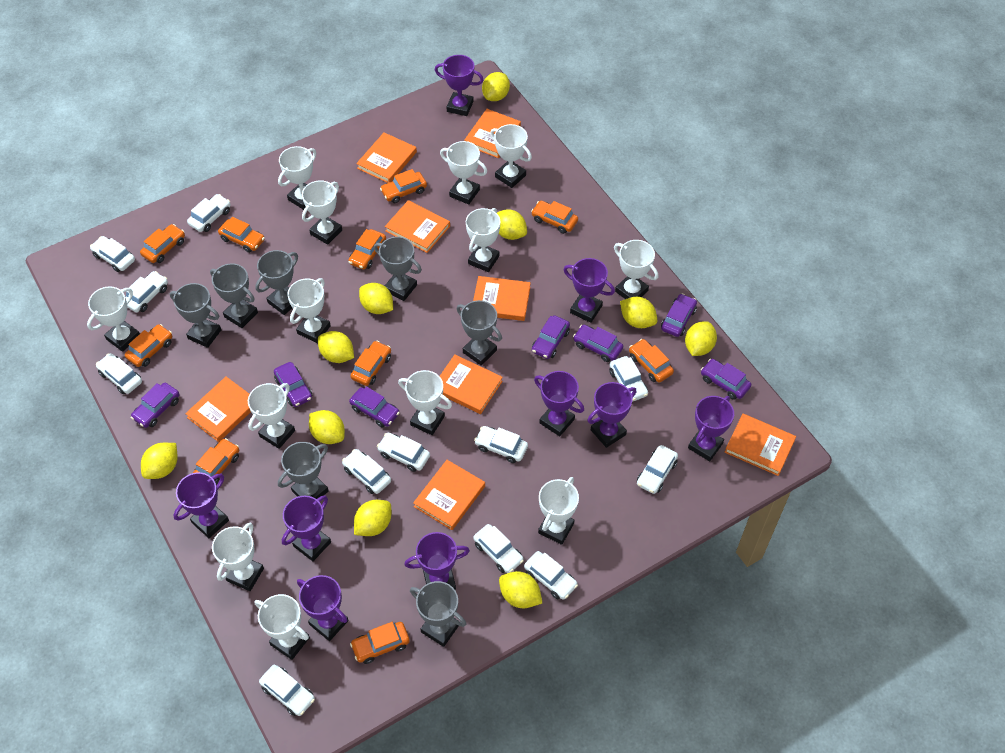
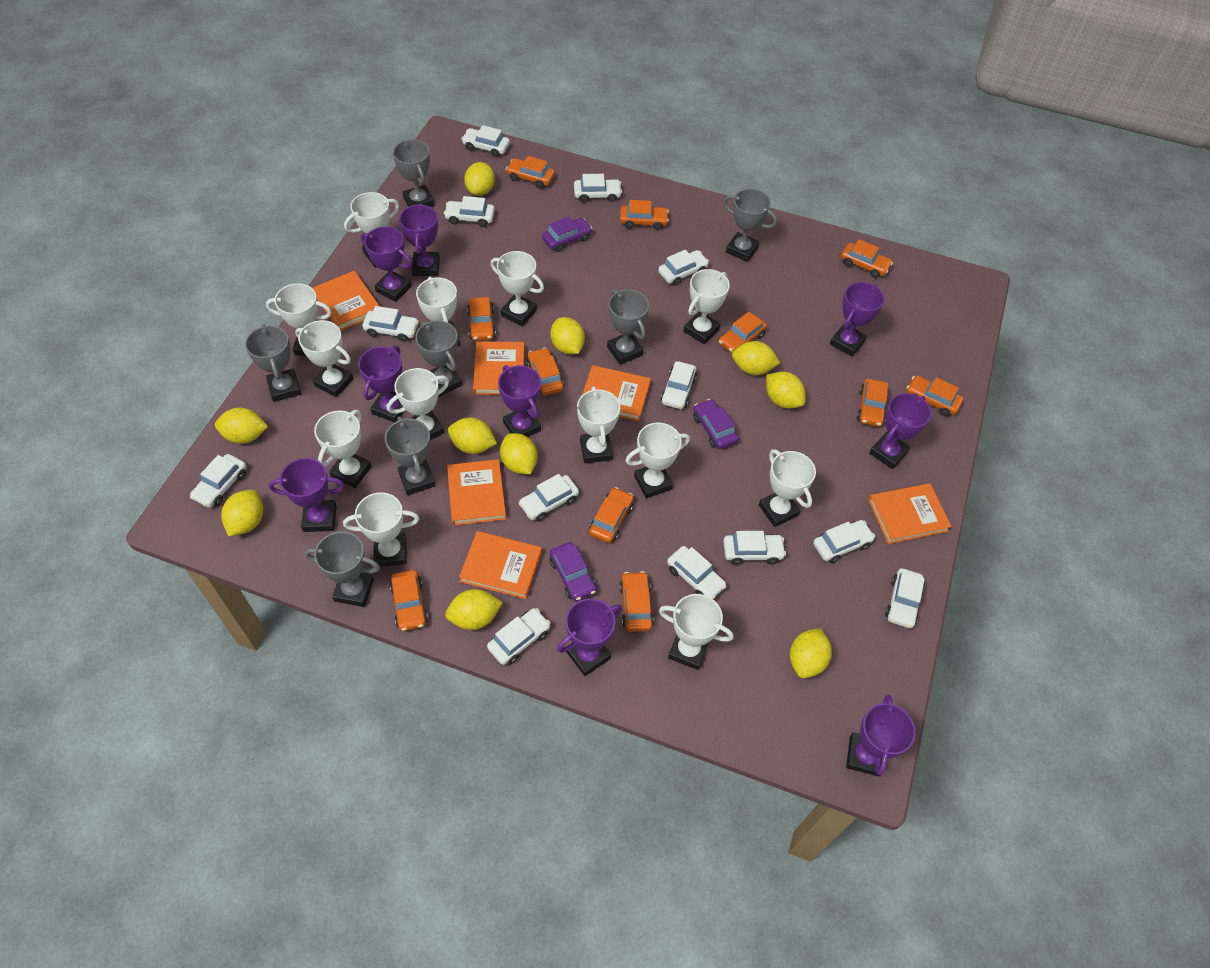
orange book: 8 -> 6
orange car: 10 -> 11
purple car: 7 -> 3
white car: 12 -> 13

